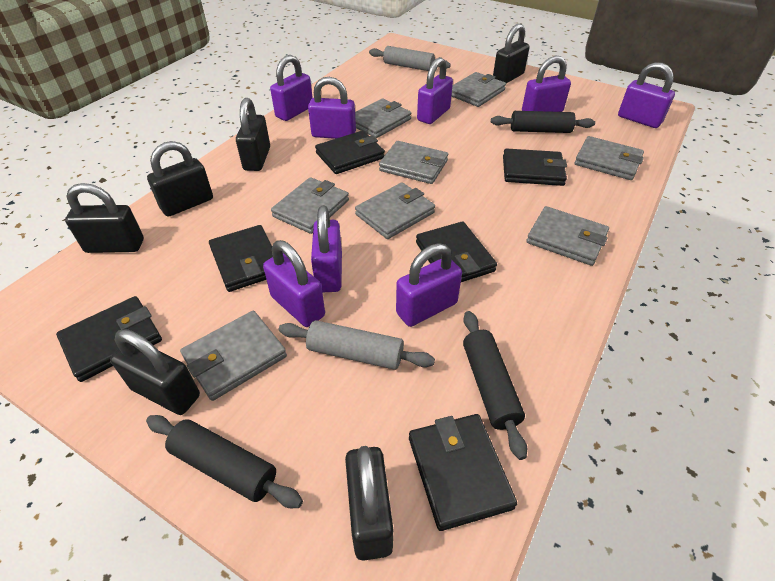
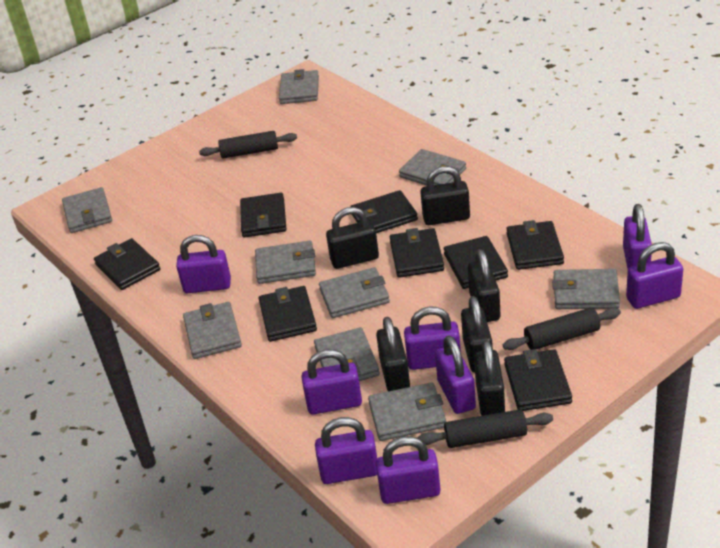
black wallet: 6 -> 8
grey rolling pin: 2 -> 0
grey wallet: 8 -> 9

